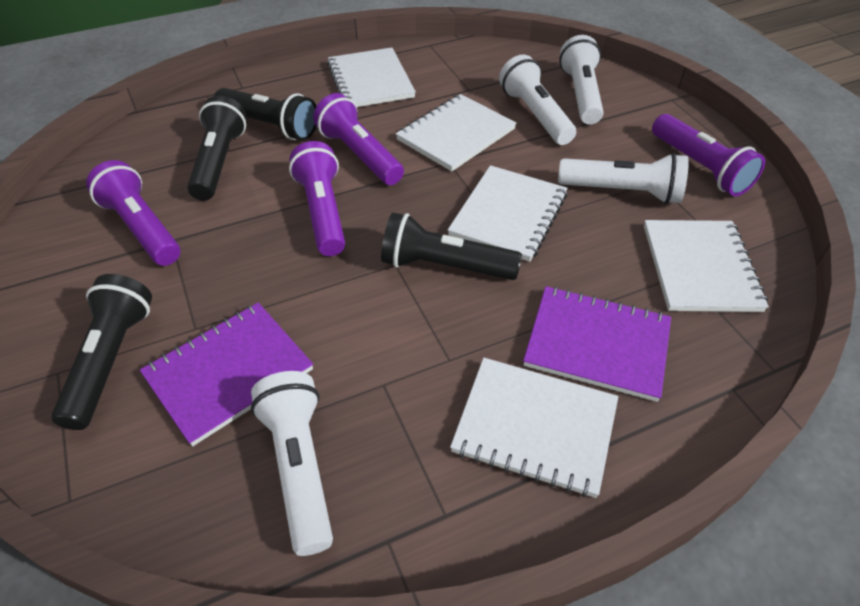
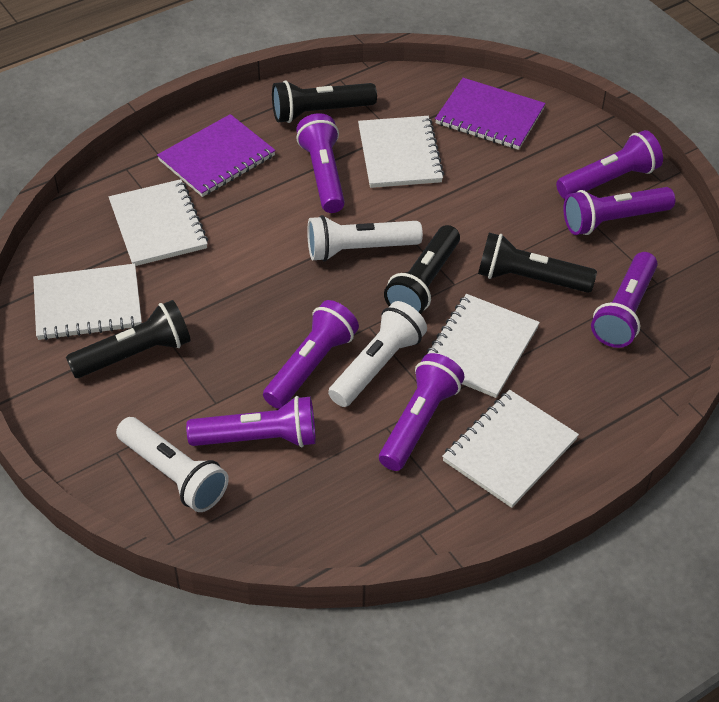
purple flashlight: 4 -> 7
white flashlight: 4 -> 3

